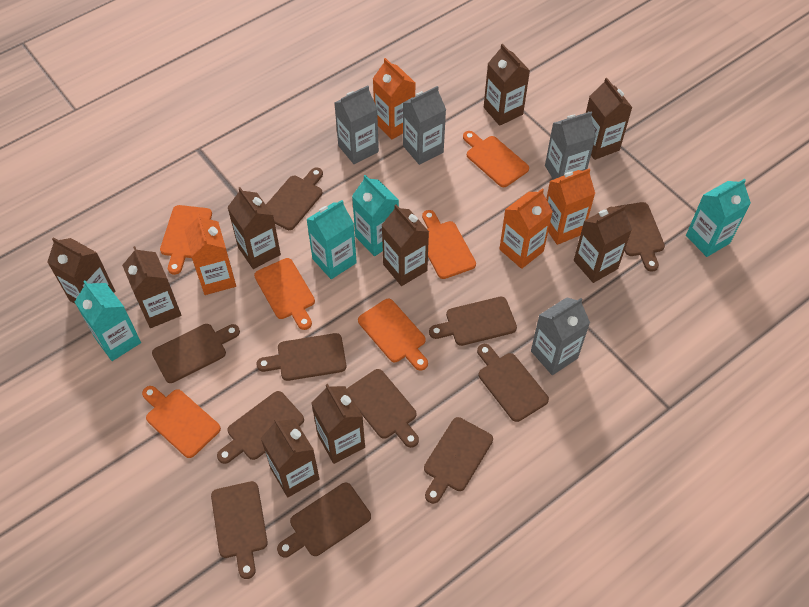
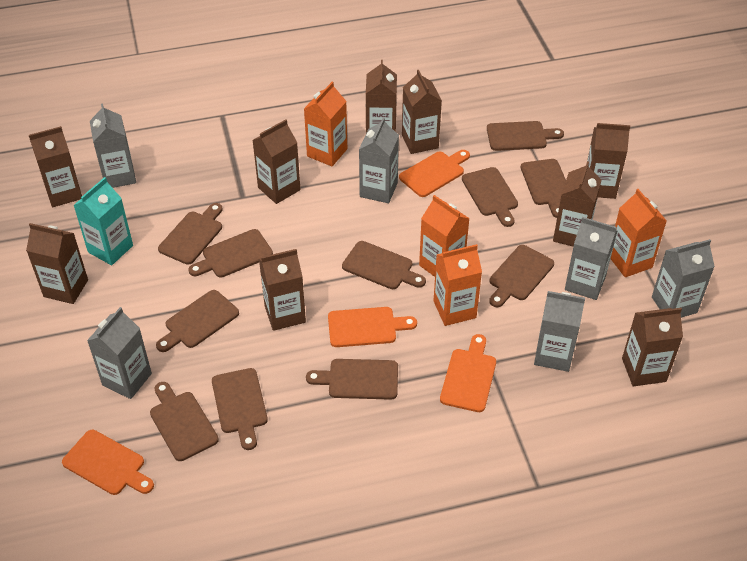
grey carton: 4 -> 6
orange cutting board: 6 -> 4
turquoise carton: 4 -> 1

